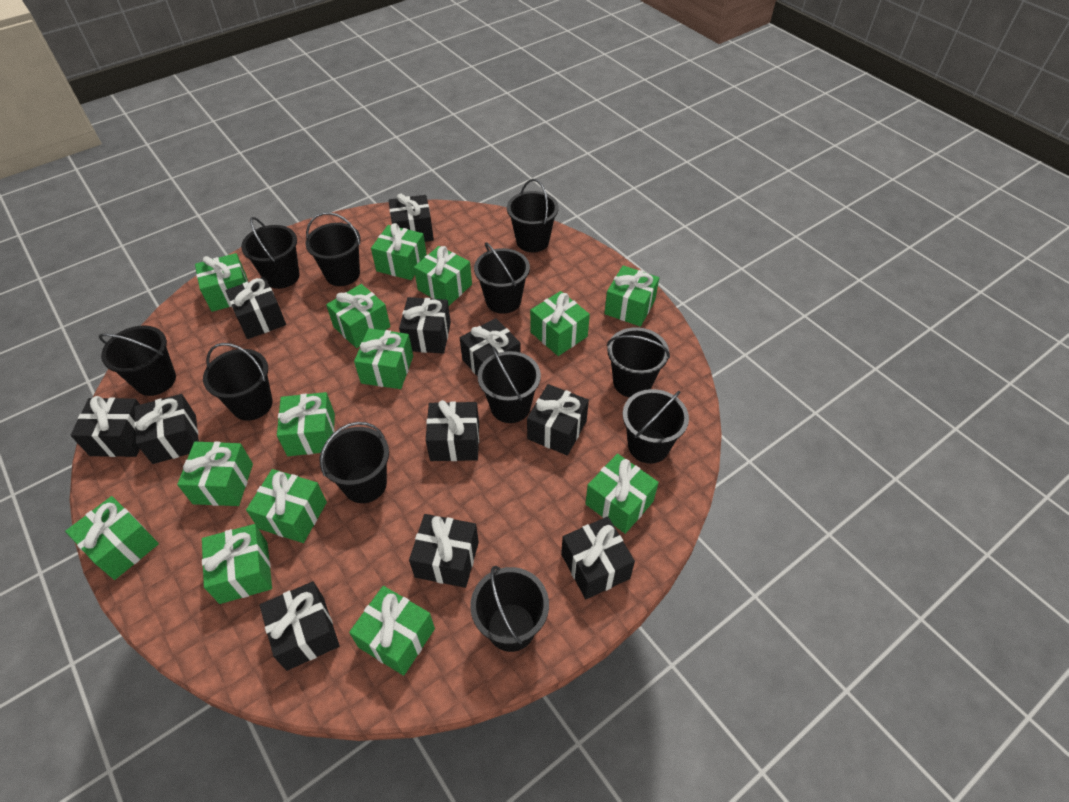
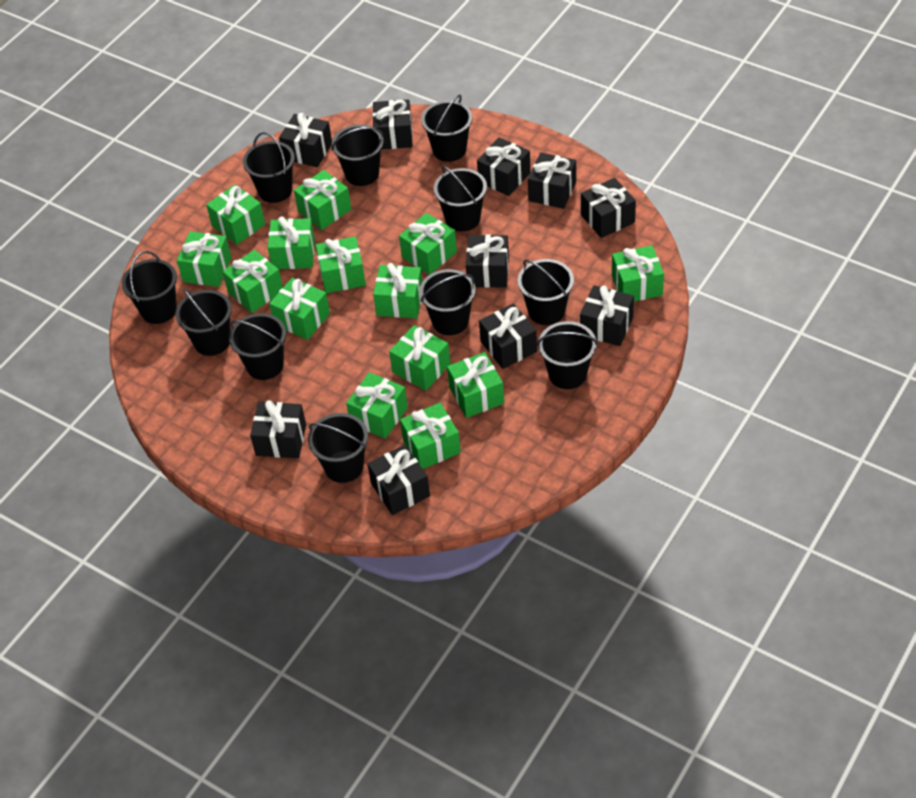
black gift: 11 -> 10

